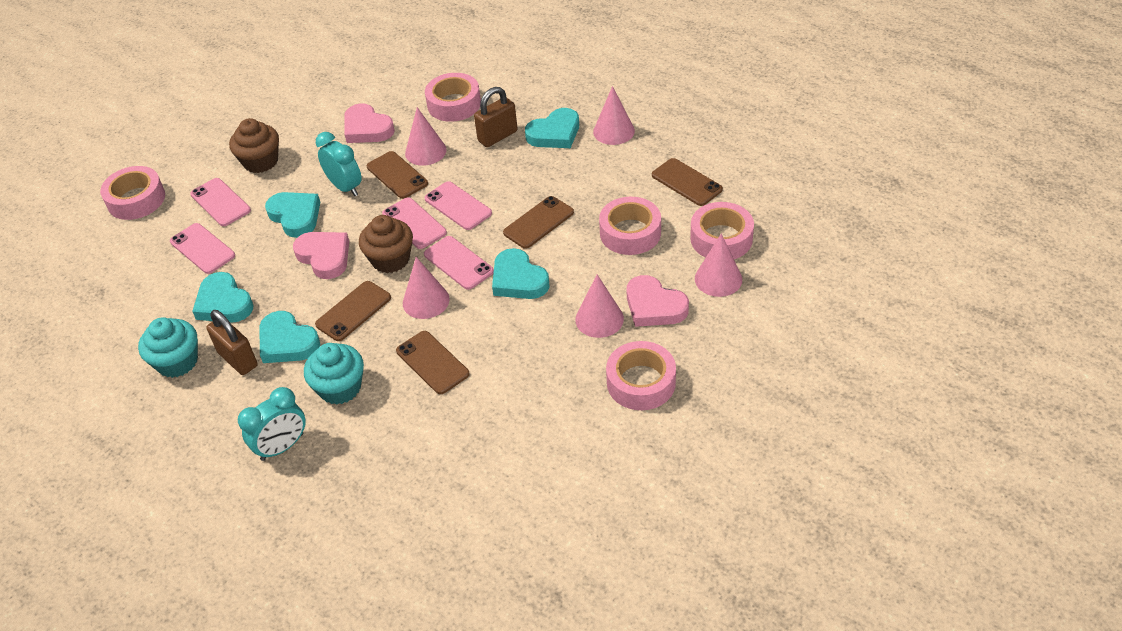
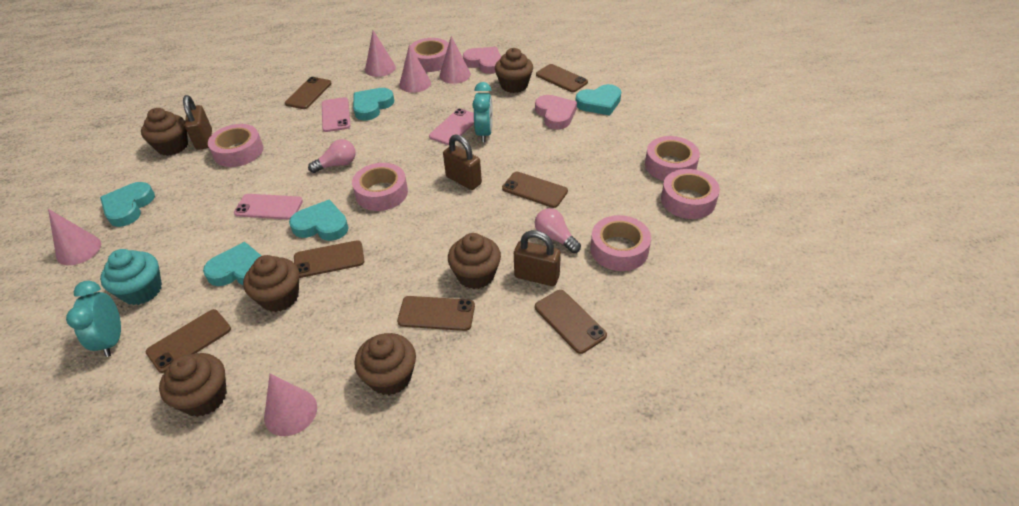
brown cupcake: 2 -> 6
brown padlock: 2 -> 3
brown phone: 5 -> 7
pink heart: 3 -> 2
pink light bulb: 0 -> 2
pink phone: 5 -> 3
pink tape: 5 -> 6
turquoise cupcake: 2 -> 1

